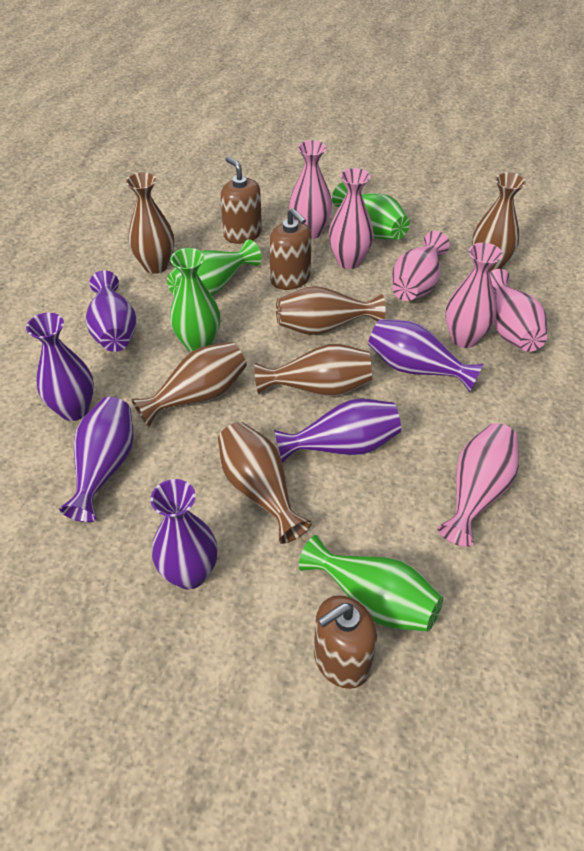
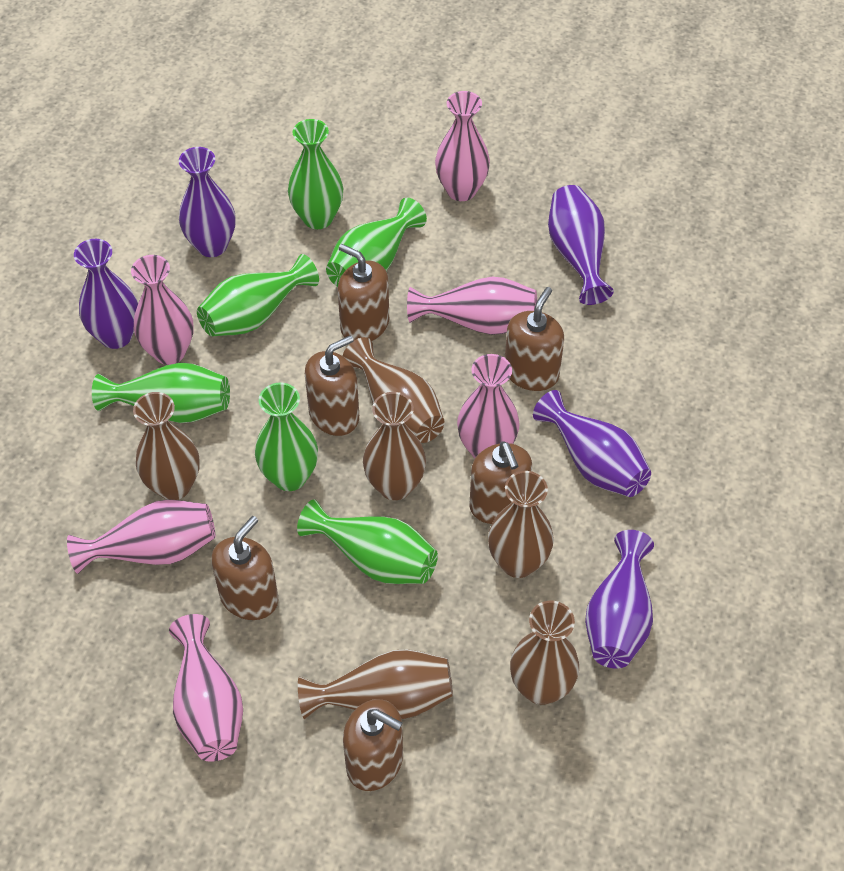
brown soap dispenser: 3 -> 6
green vase: 4 -> 6
purple vase: 6 -> 5

